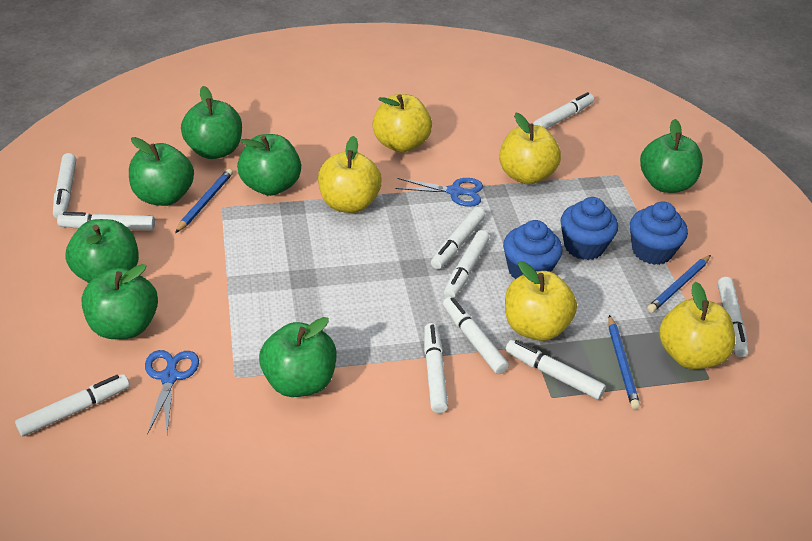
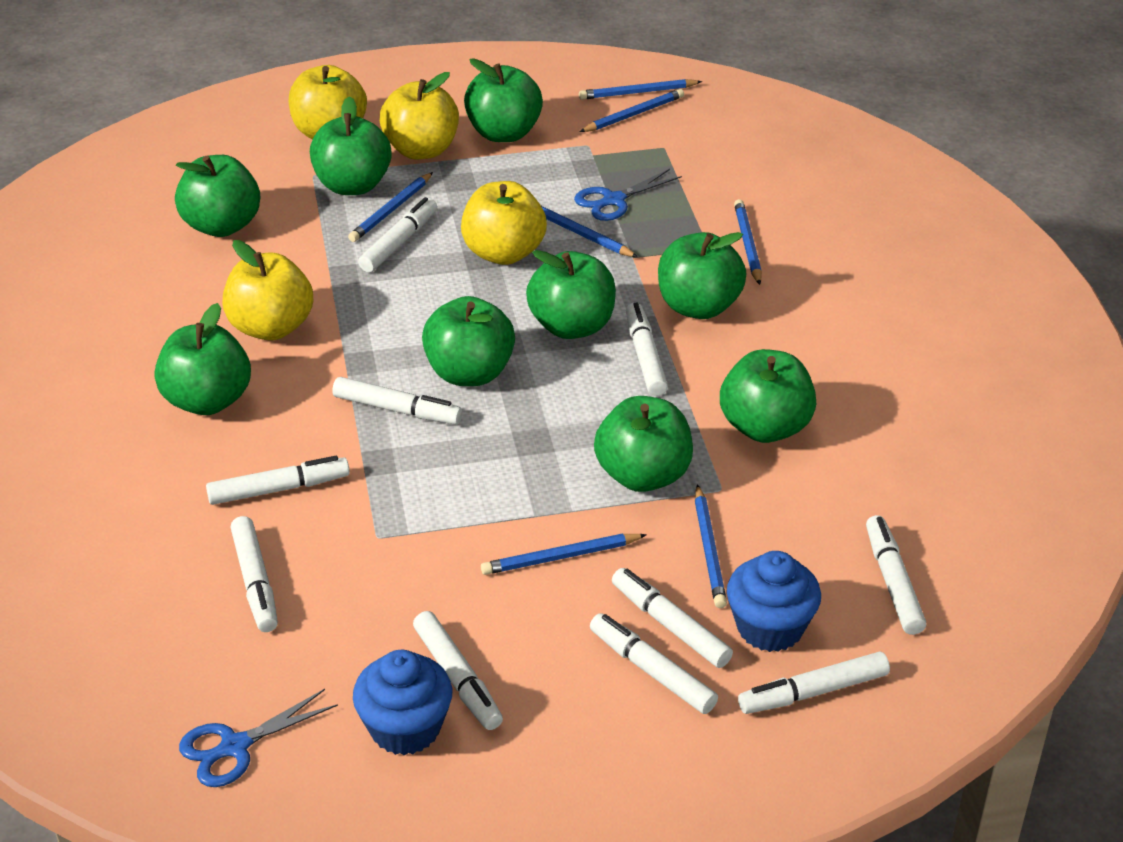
blue cupcake: 3 -> 2
blue pencil: 3 -> 7
green apple: 7 -> 9
yellow apple: 5 -> 4

